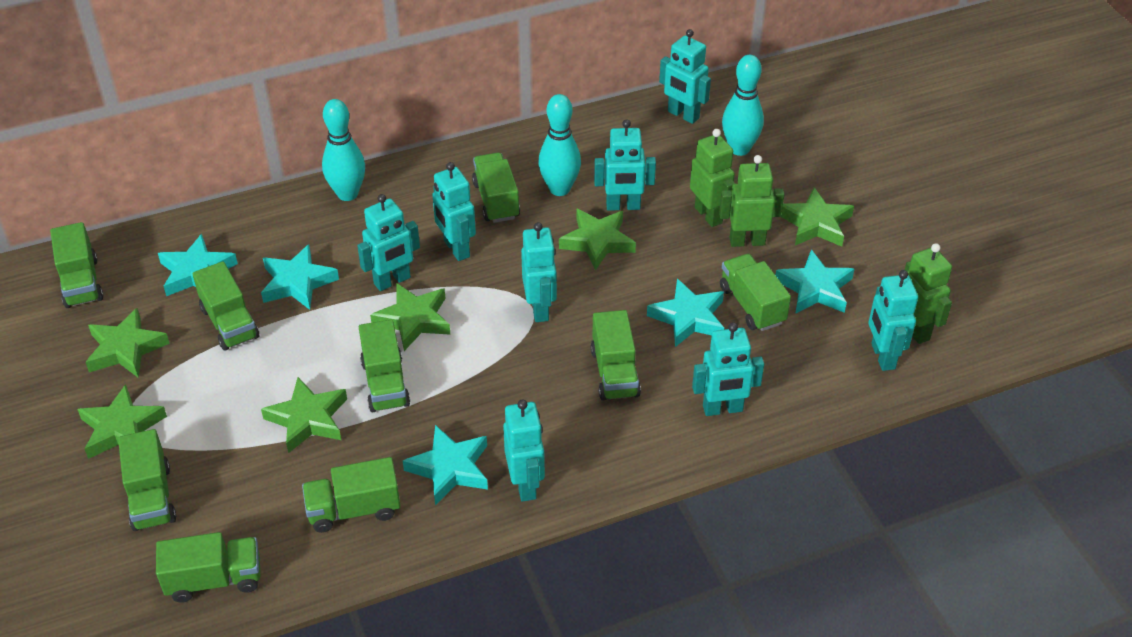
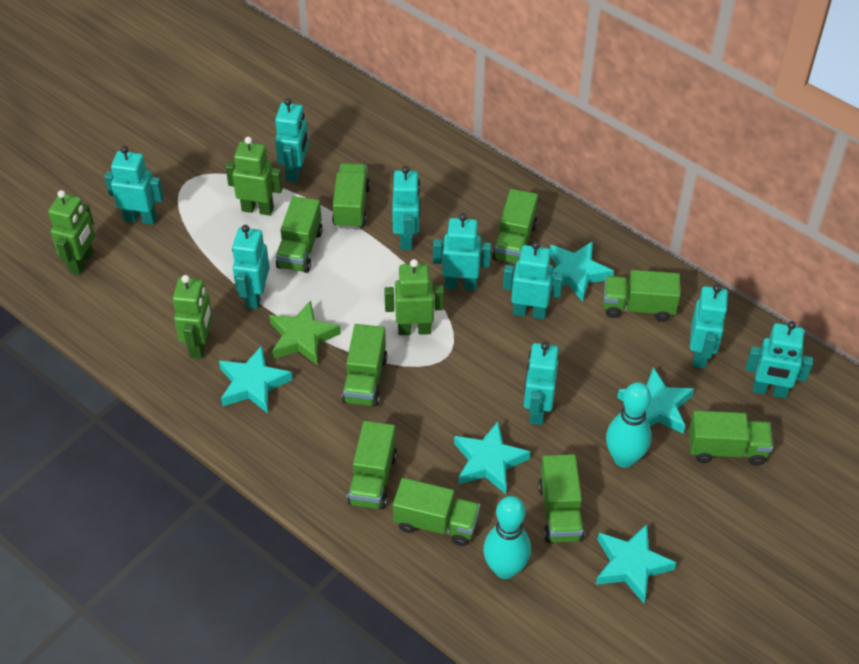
green robot: 3 -> 4
green star: 6 -> 1
turquoise bowling pin: 3 -> 2
turquoise robot: 8 -> 9

